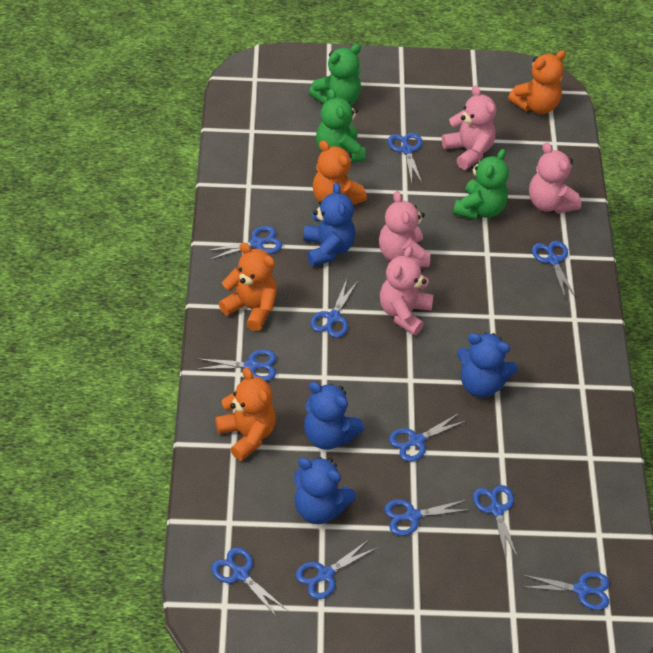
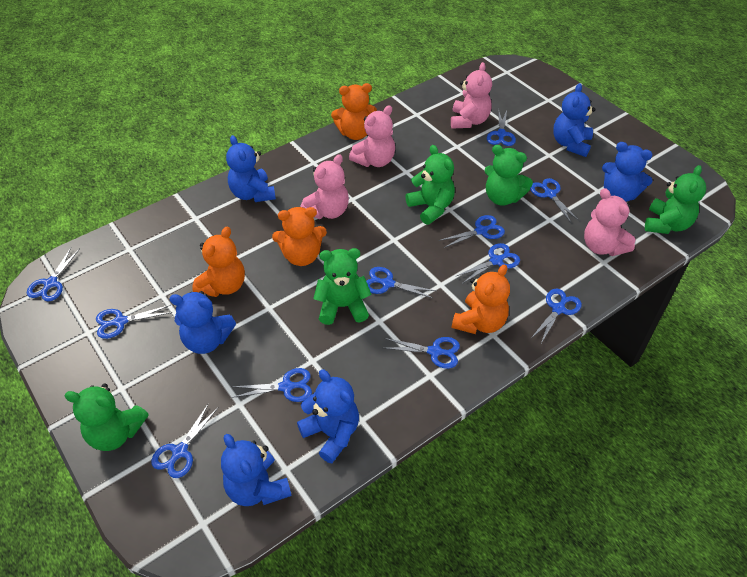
blue teddy bear: 4 -> 6
green teddy bear: 3 -> 5

